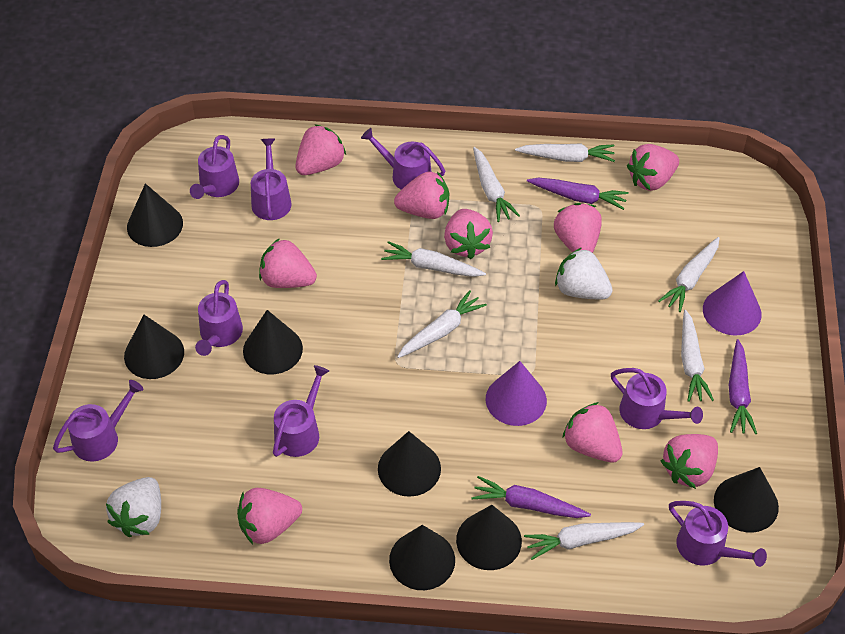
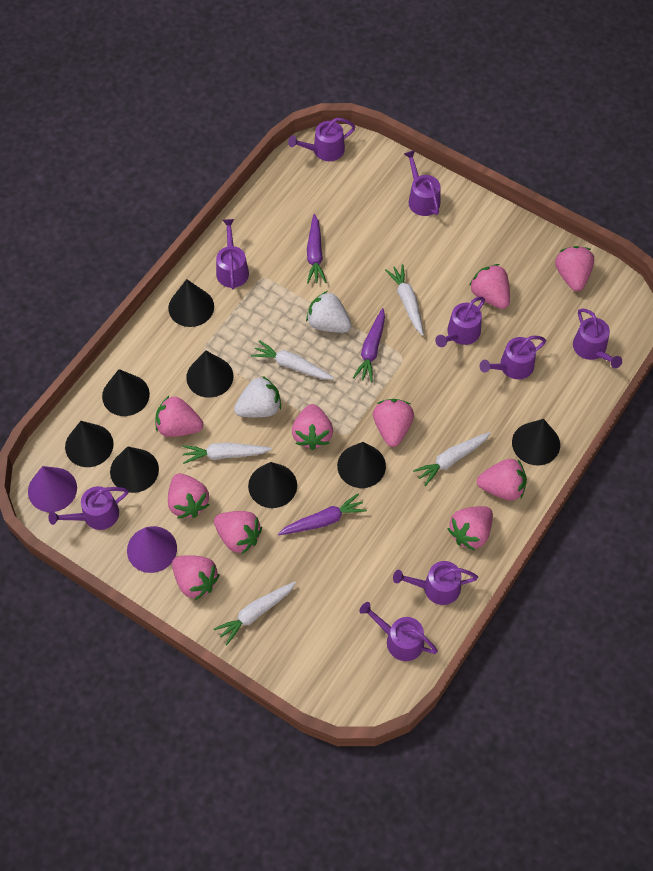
black cone: 7 -> 8
pink strawberry: 9 -> 10
purple watering can: 8 -> 9
white carrot: 7 -> 5

